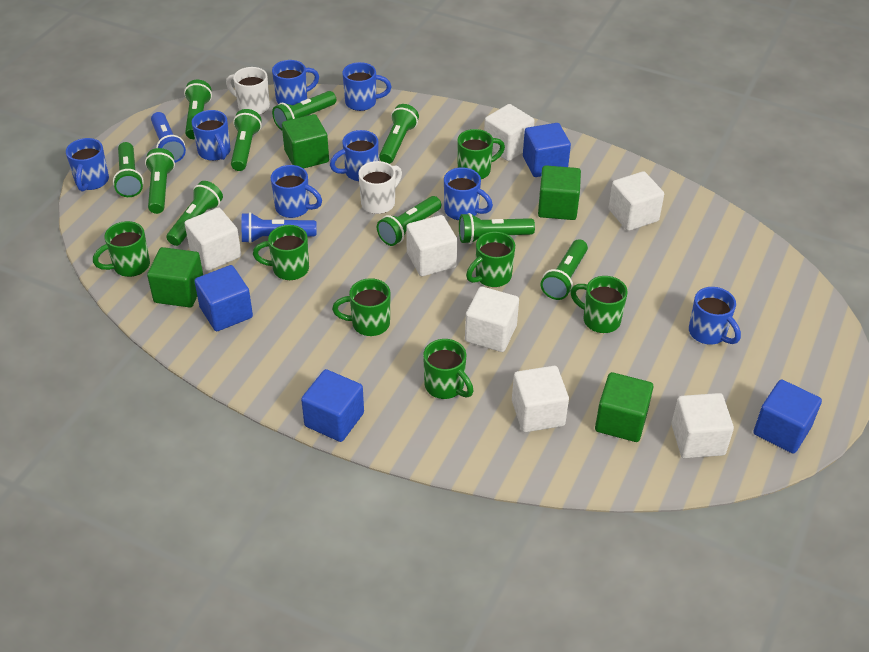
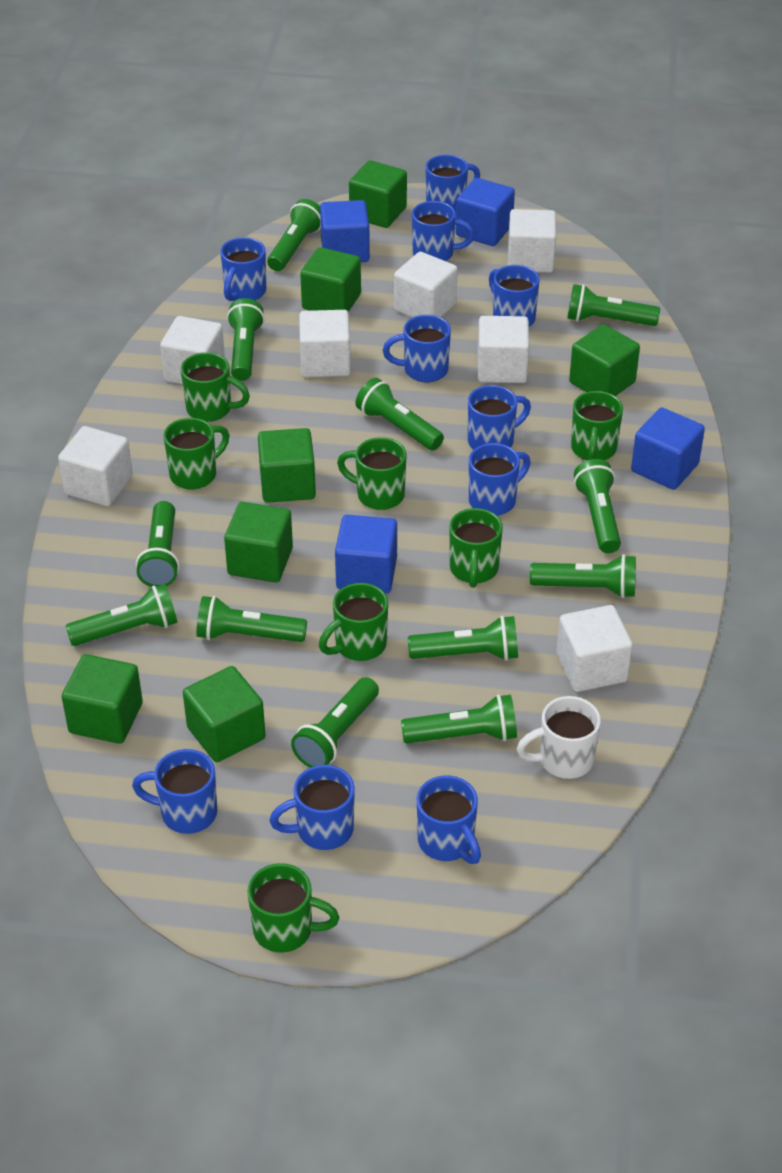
blue flashlight: 2 -> 0
blue mug: 8 -> 10
green cube: 4 -> 7
green flashlight: 10 -> 12
white mug: 2 -> 1

